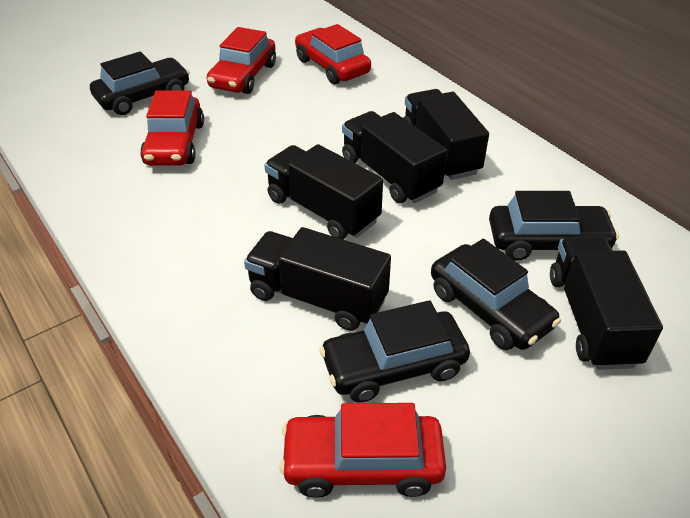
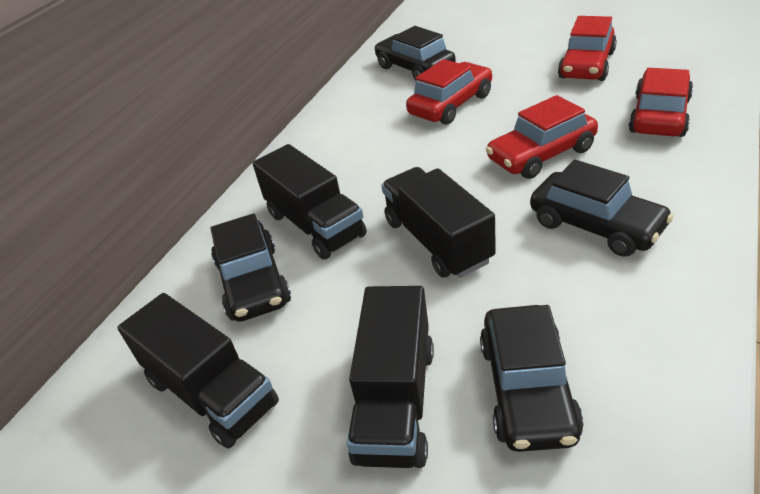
black truck: 5 -> 4

